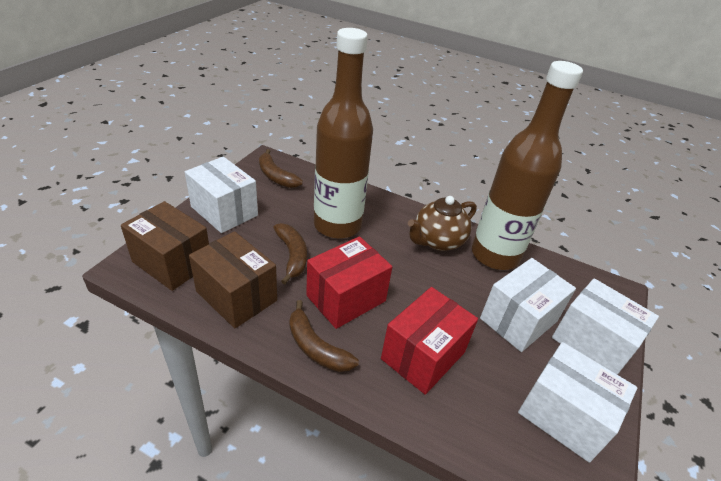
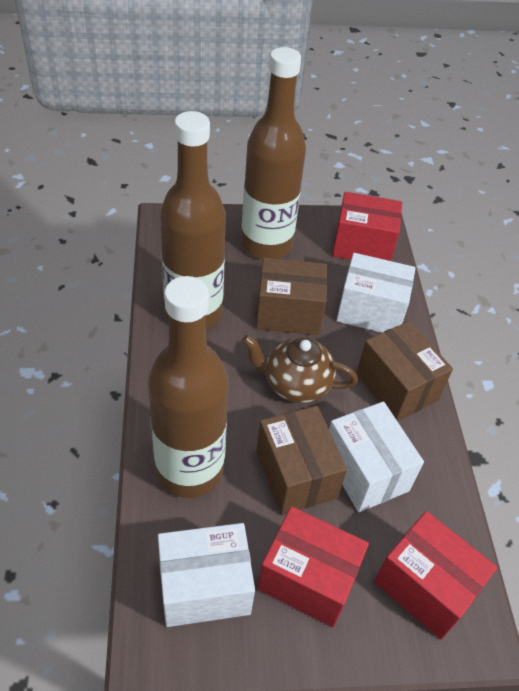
brown banana: 3 -> 0
brown bottle: 2 -> 3
brown box: 2 -> 3
red box: 2 -> 3
white box: 4 -> 3

